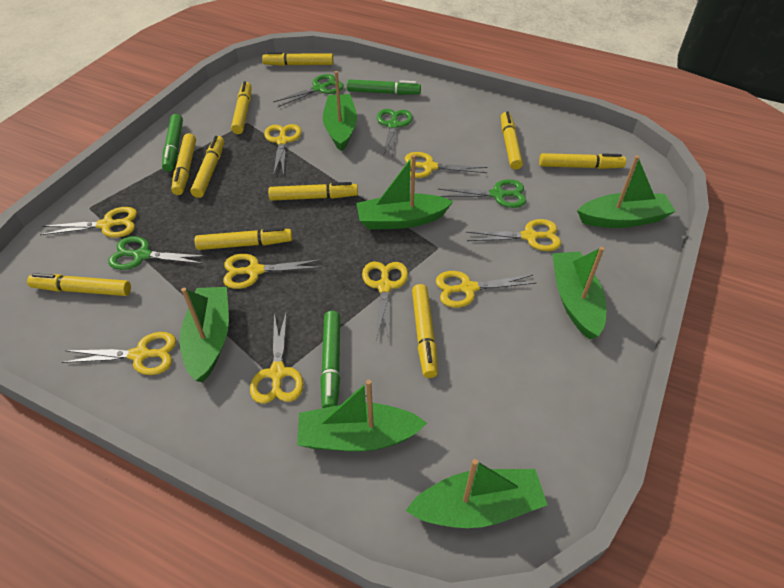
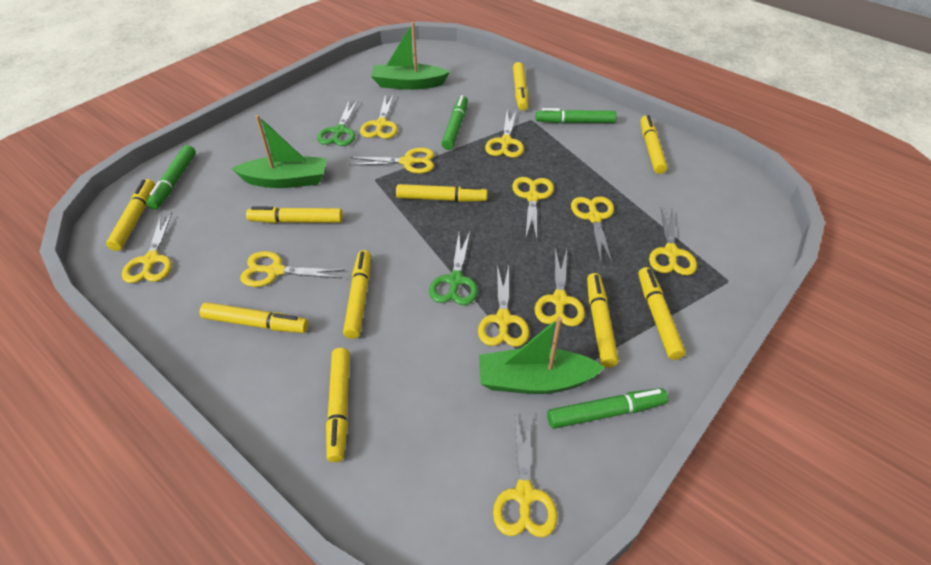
green boat: 7 -> 3
green marker: 3 -> 4
green scissors: 4 -> 2
yellow scissors: 9 -> 11

